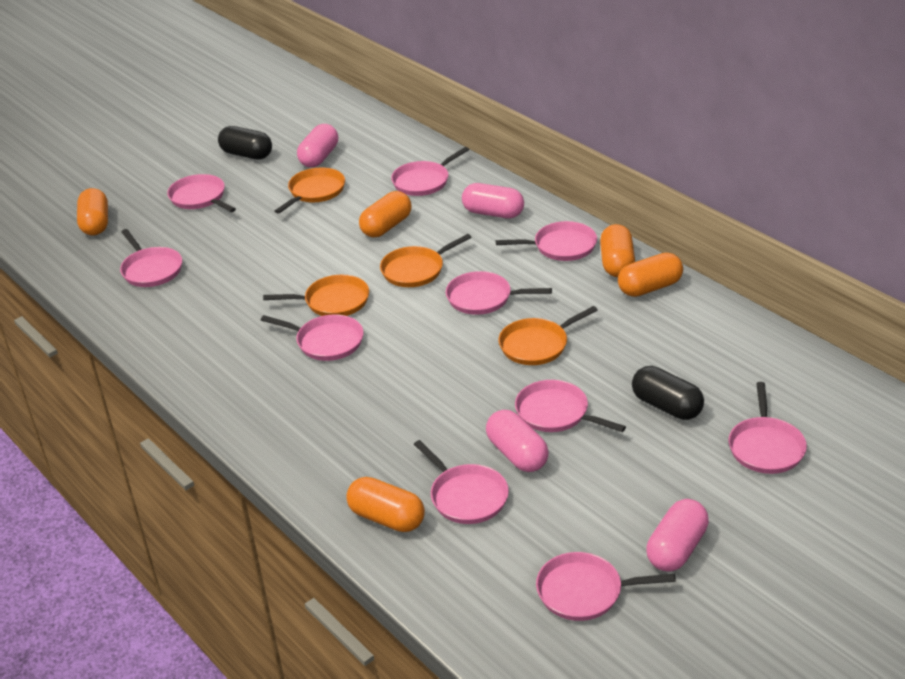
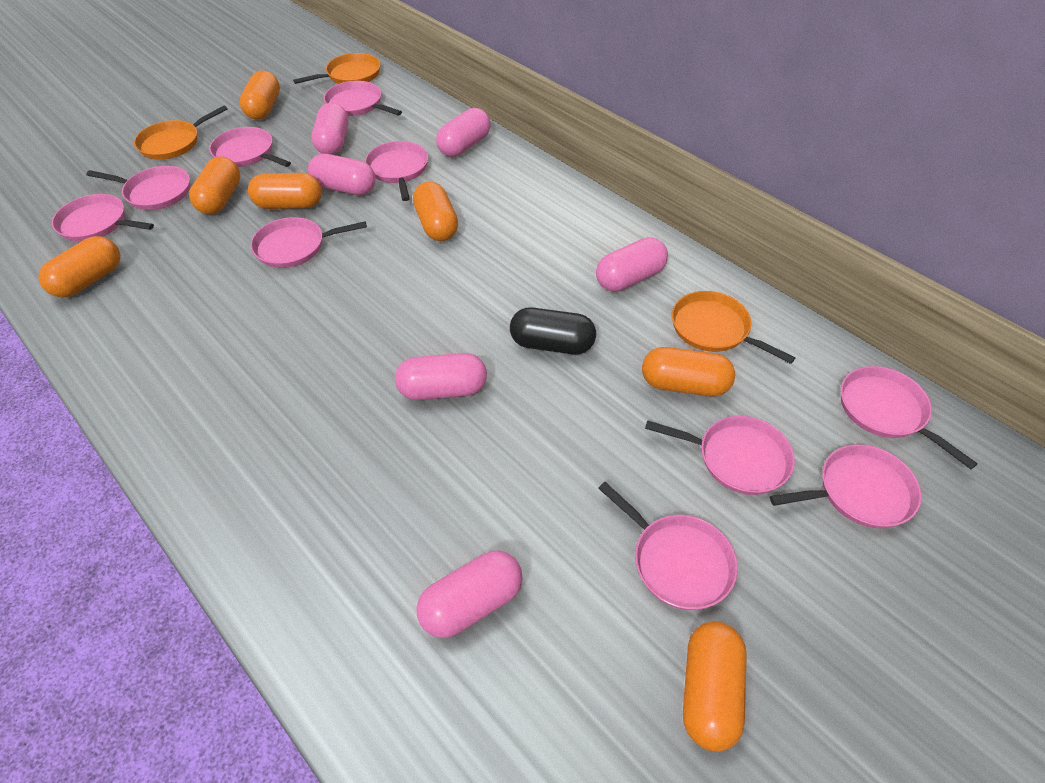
black capsule: 2 -> 1
orange capsule: 5 -> 7
orange pan: 4 -> 3
pink capsule: 4 -> 6

